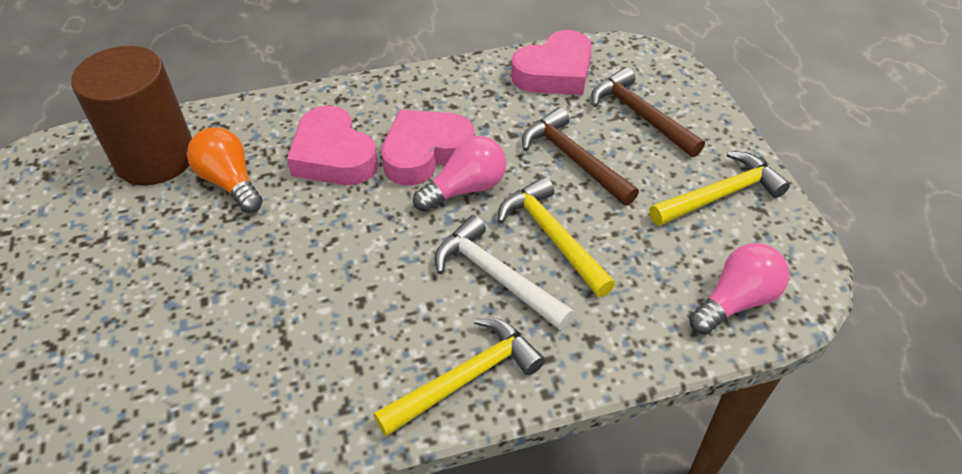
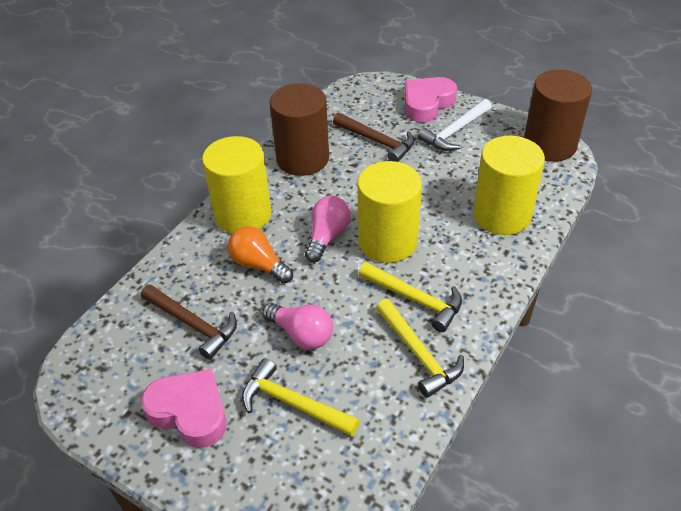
brown cylinder: 1 -> 2
pink heart: 3 -> 2
yellow cylinder: 0 -> 3

